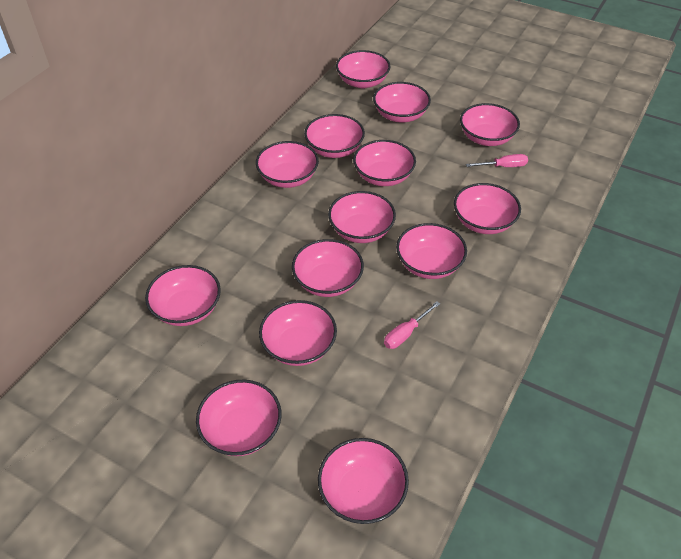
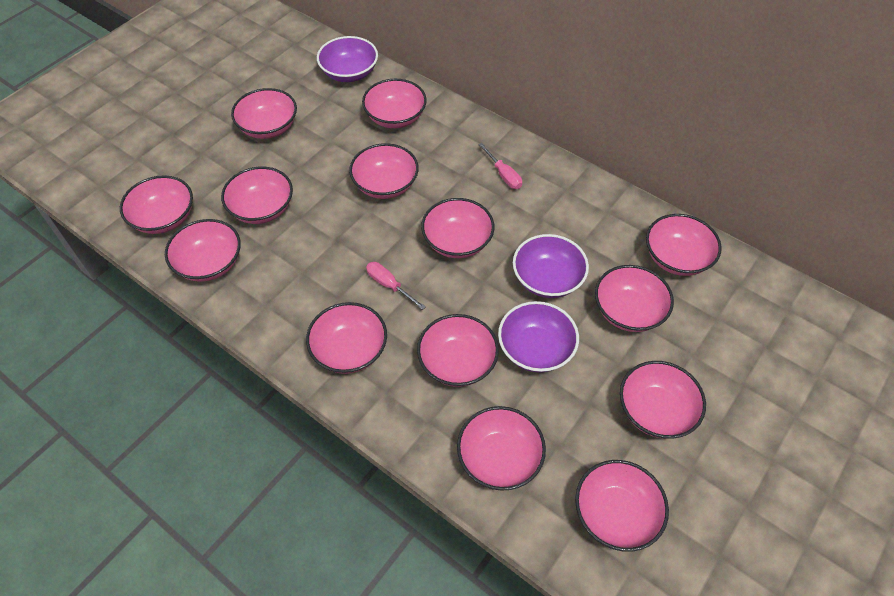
purple bowl: 0 -> 3

